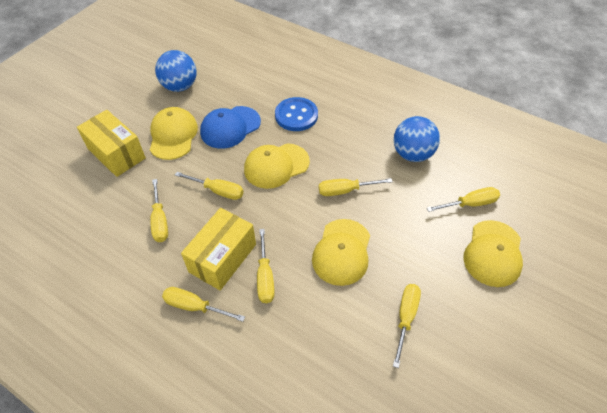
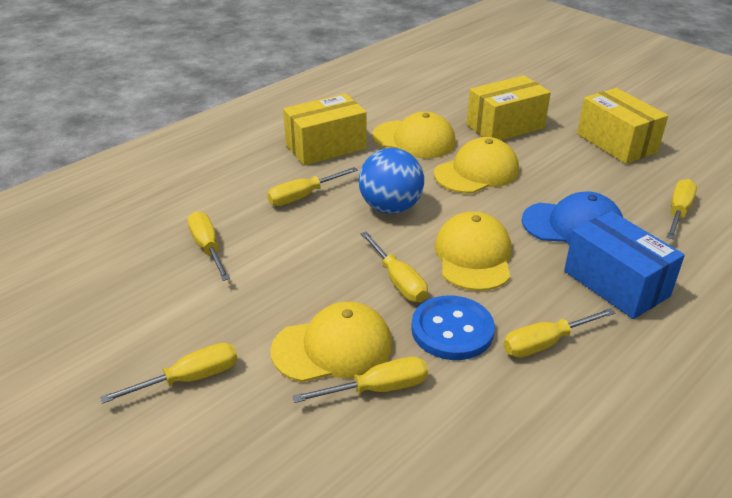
blue ball: 2 -> 1
blue box: 0 -> 1
yellow box: 2 -> 3

